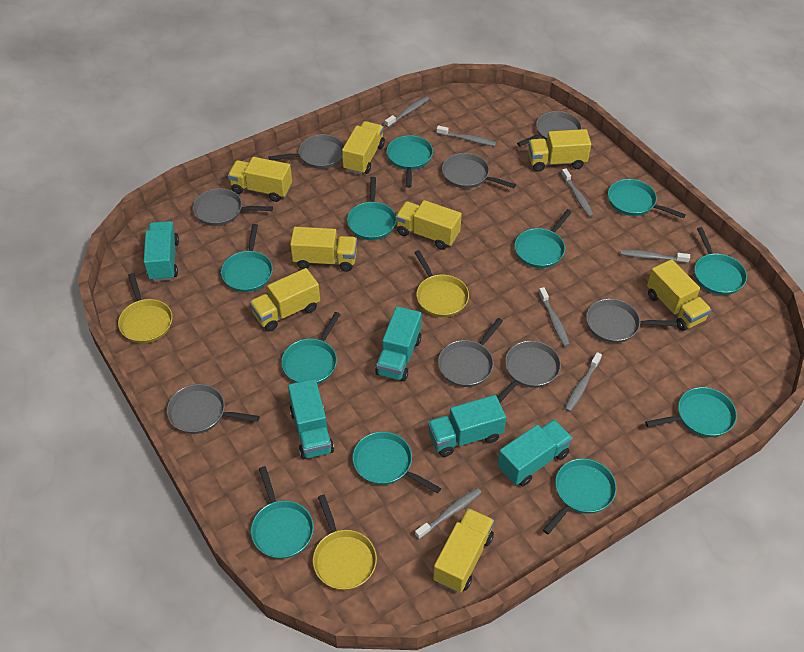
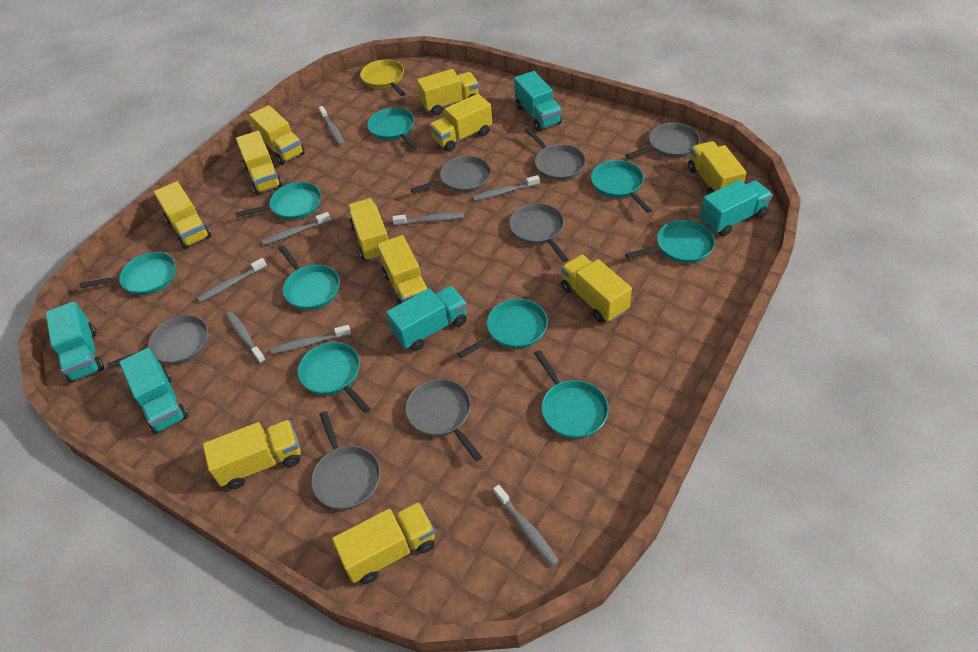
grey pan: 8 -> 7
grey toothbrush: 7 -> 8
turquoise pan: 11 -> 9
yellow pan: 3 -> 1
yellow truck: 8 -> 11

